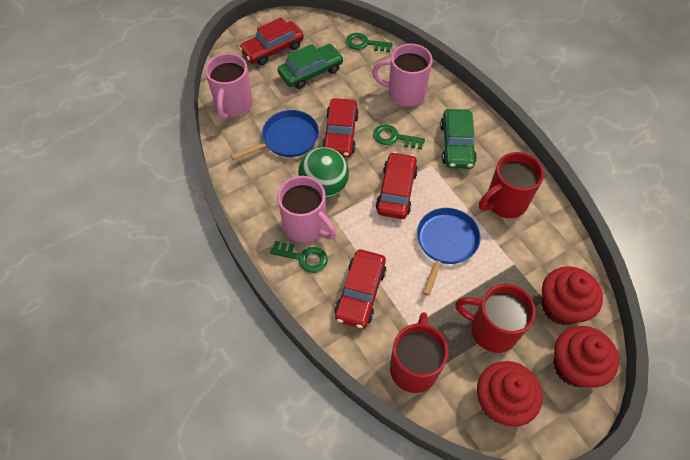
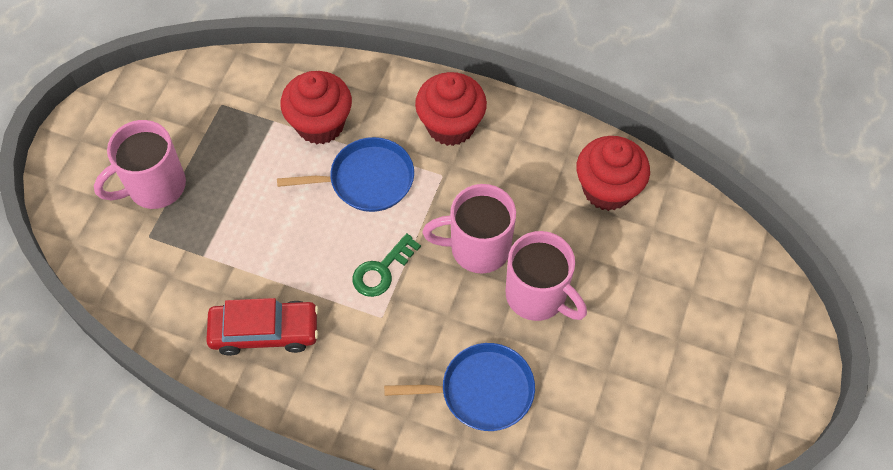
green ball: 1 -> 0
green car: 2 -> 0
green key: 3 -> 1
red car: 4 -> 1
red mug: 3 -> 0

